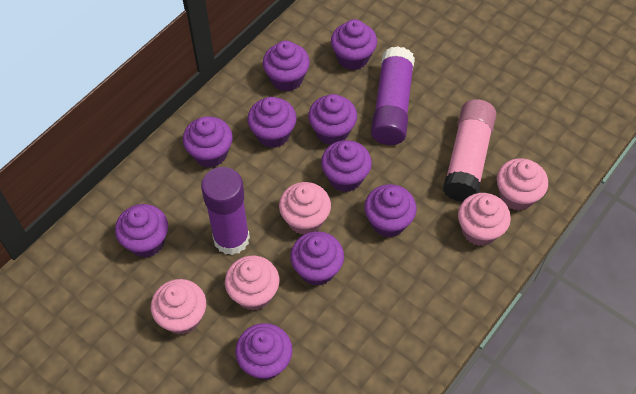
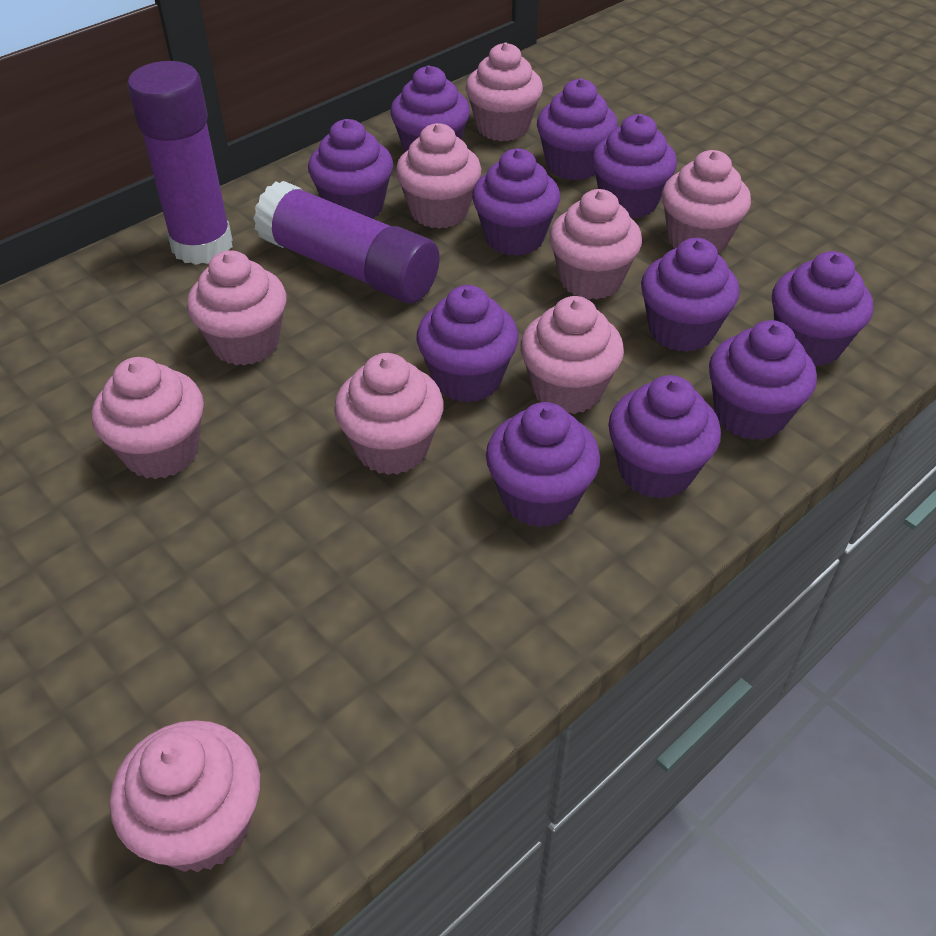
pink cupcake: 5 -> 9
pink glue stick: 1 -> 0
purple cupcake: 10 -> 11

